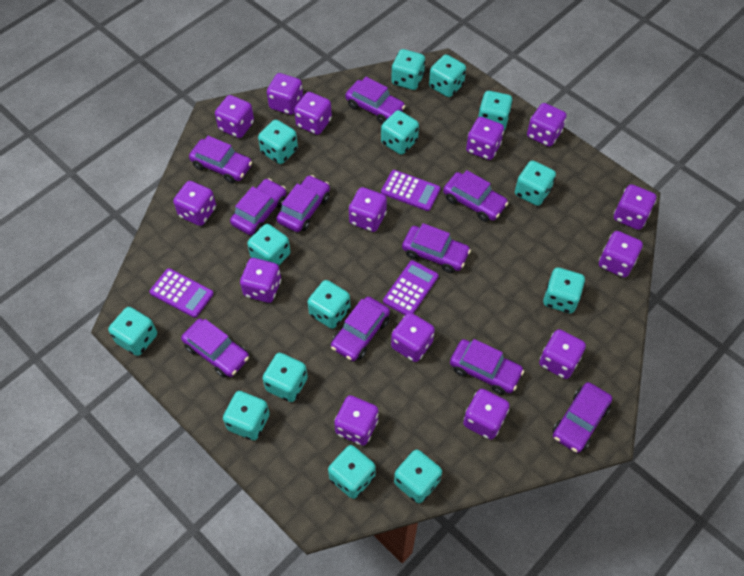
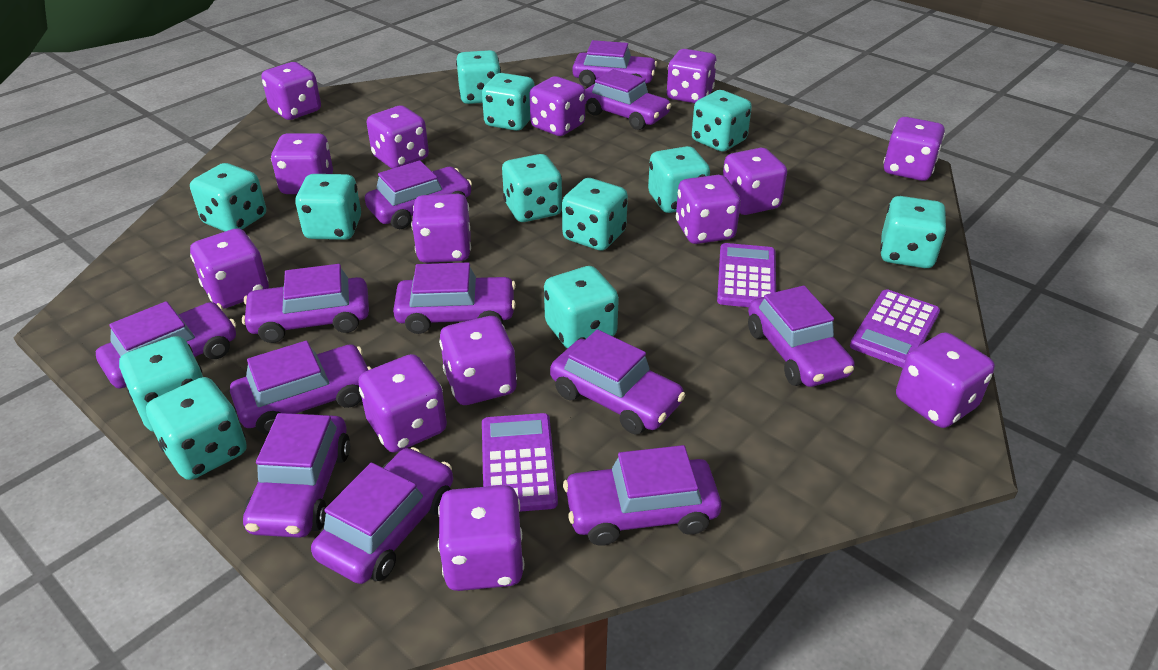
purple car: 10 -> 12
turquoise dice: 14 -> 12

